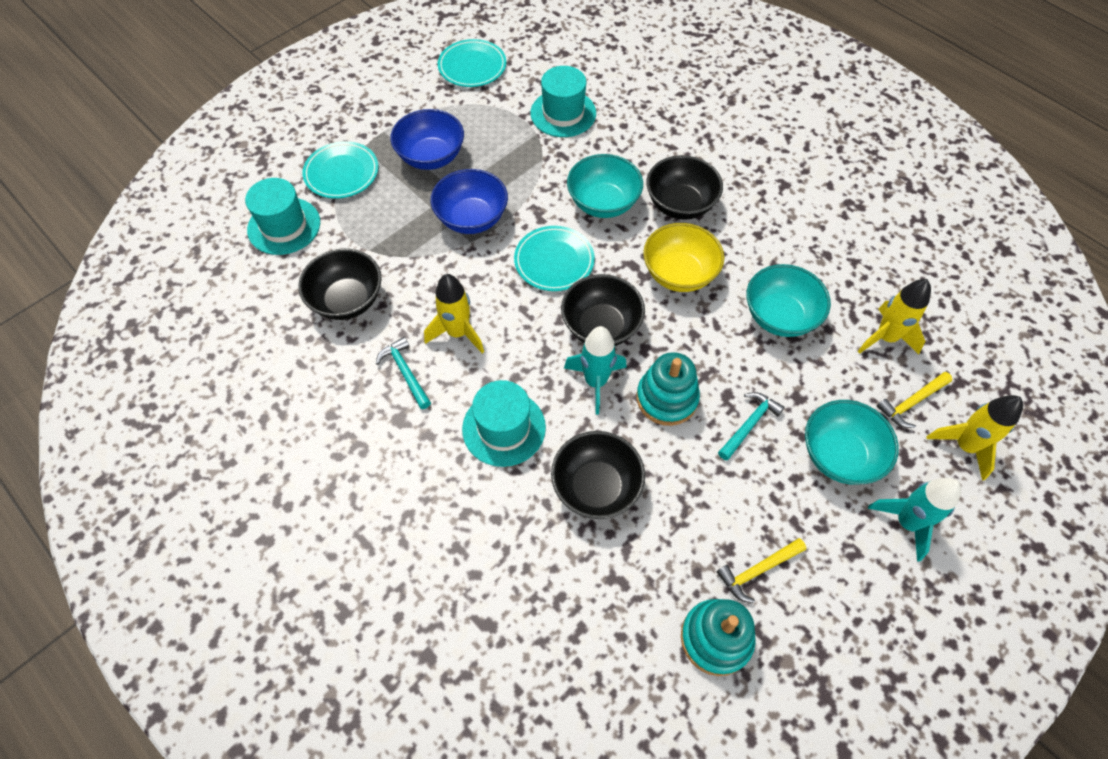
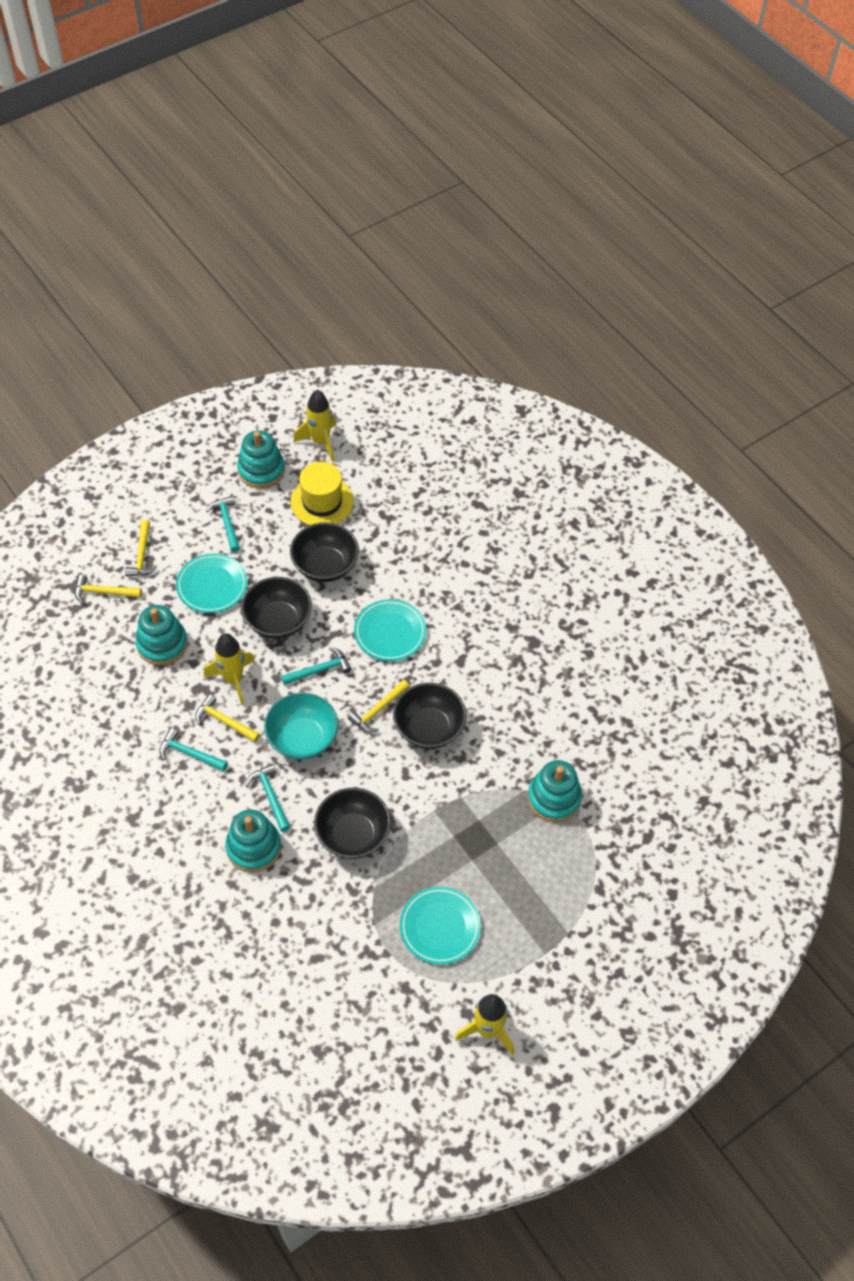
blue bowl: 2 -> 0
turquoise bowl: 3 -> 1
turquoise hammer: 2 -> 4
turquoise hat: 3 -> 0
turquoise rocket: 2 -> 0
turquoise stacking toy: 2 -> 4
yellow bowl: 1 -> 0
yellow hammer: 2 -> 4
yellow hat: 0 -> 1

